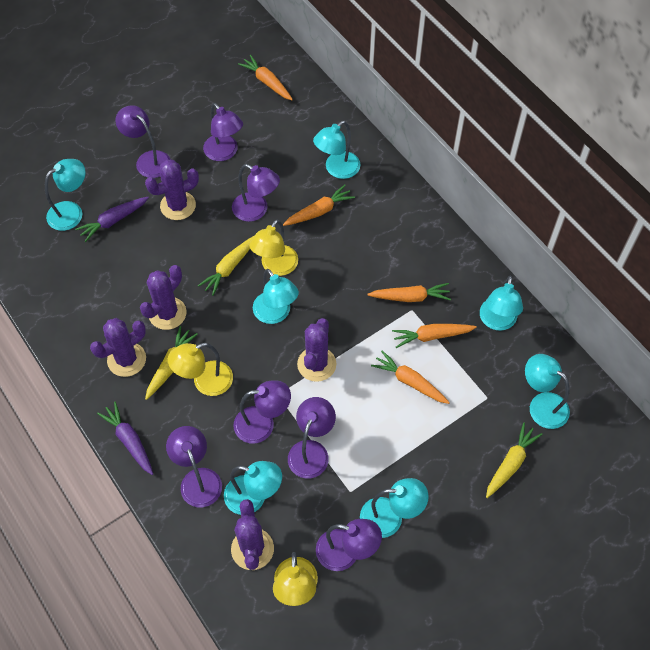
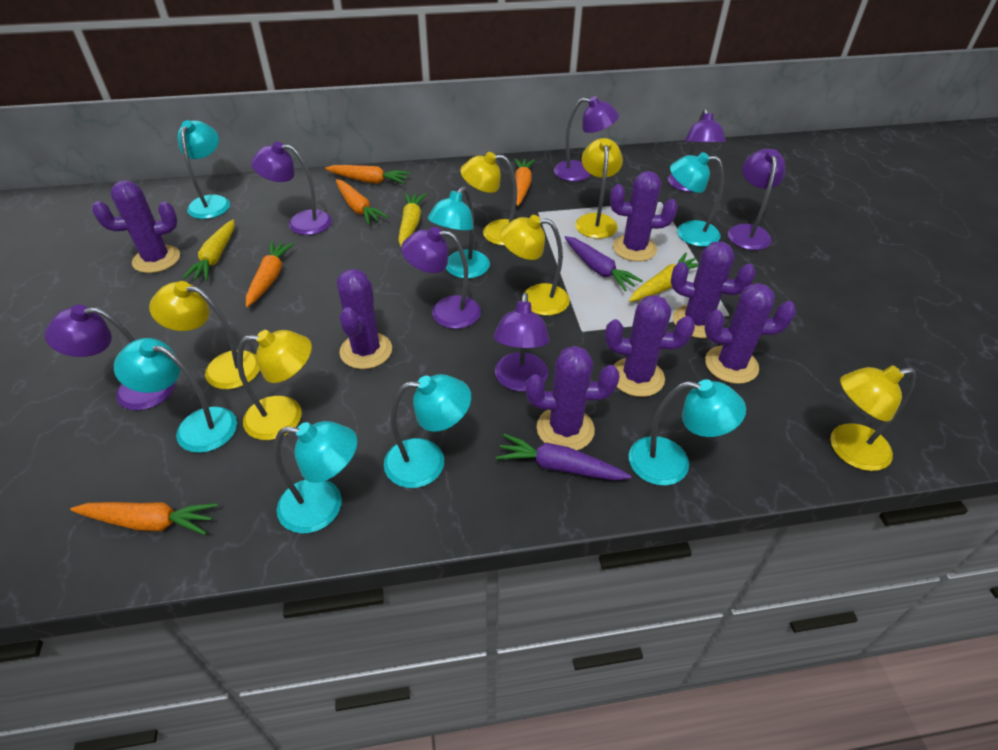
purple cactus: 5 -> 7
yellow lamp: 3 -> 6

